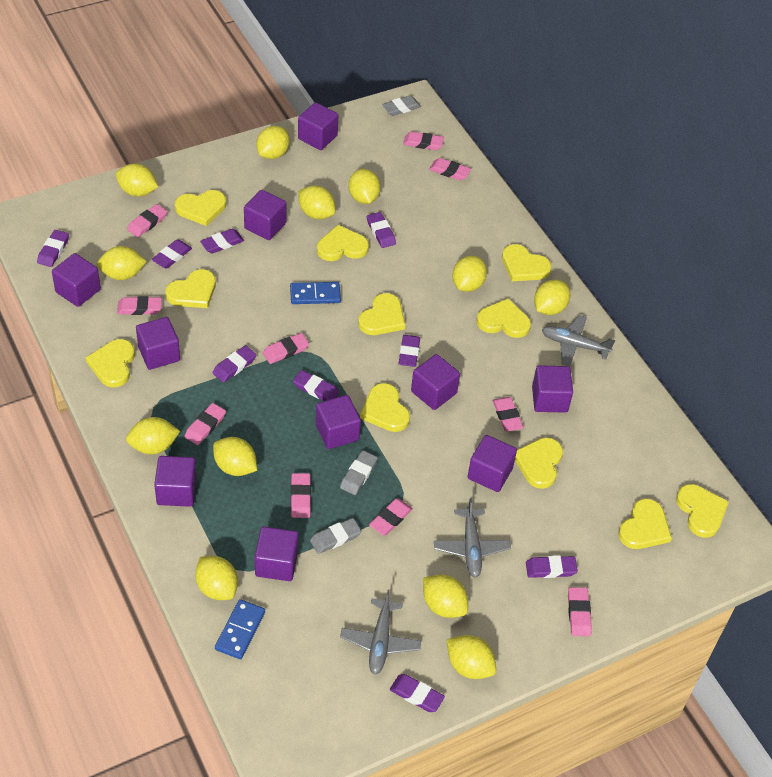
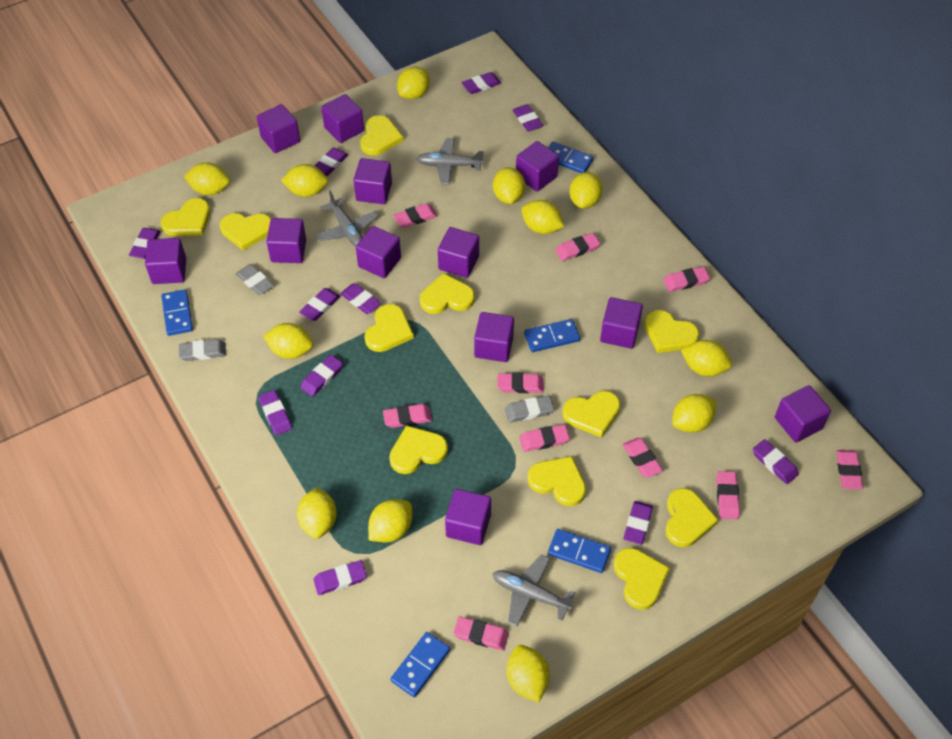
blue domino: 2 -> 5
purple cube: 10 -> 12
purple eraser: 9 -> 11

